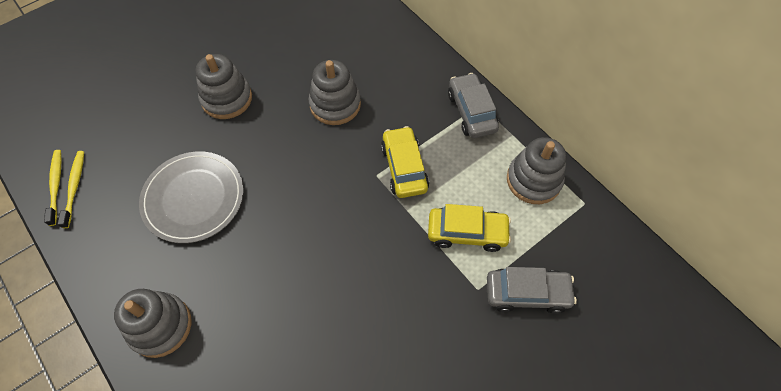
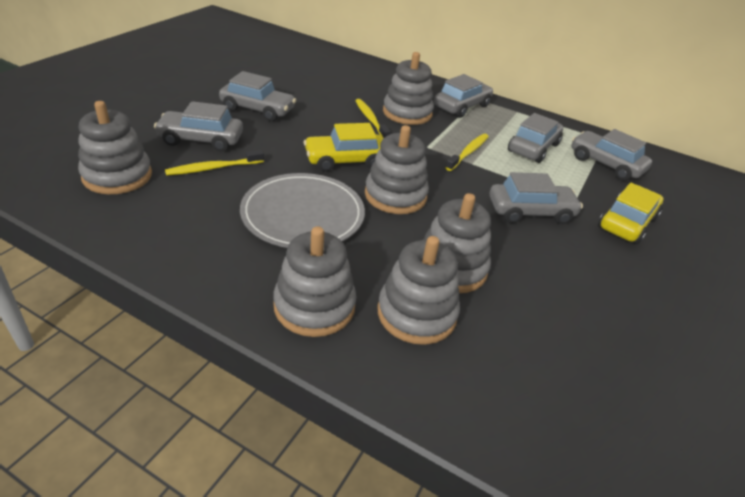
grey car: 2 -> 6
grey stacking toy: 4 -> 6
yellow toothbrush: 2 -> 3

